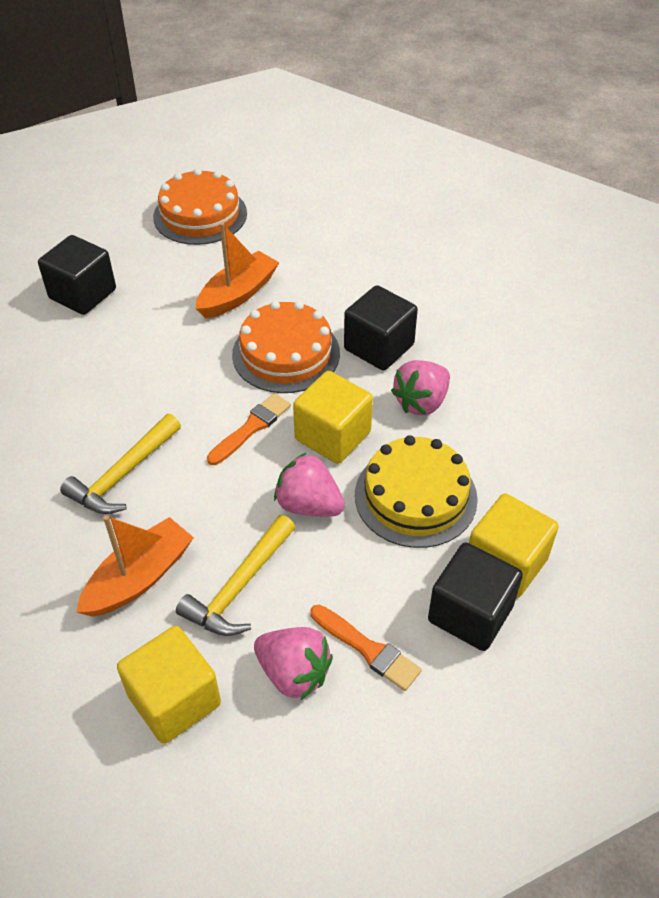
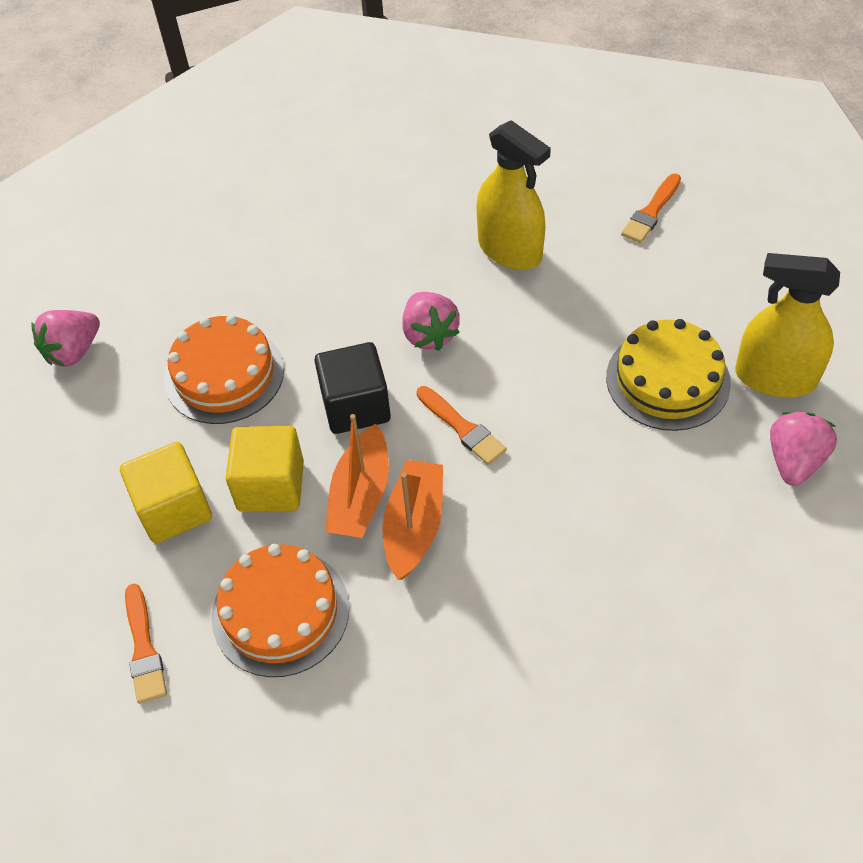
black cube: 3 -> 1
orange brush: 2 -> 3
yellow cube: 3 -> 2
yellow hammer: 2 -> 0
yellow spray bottle: 0 -> 2

